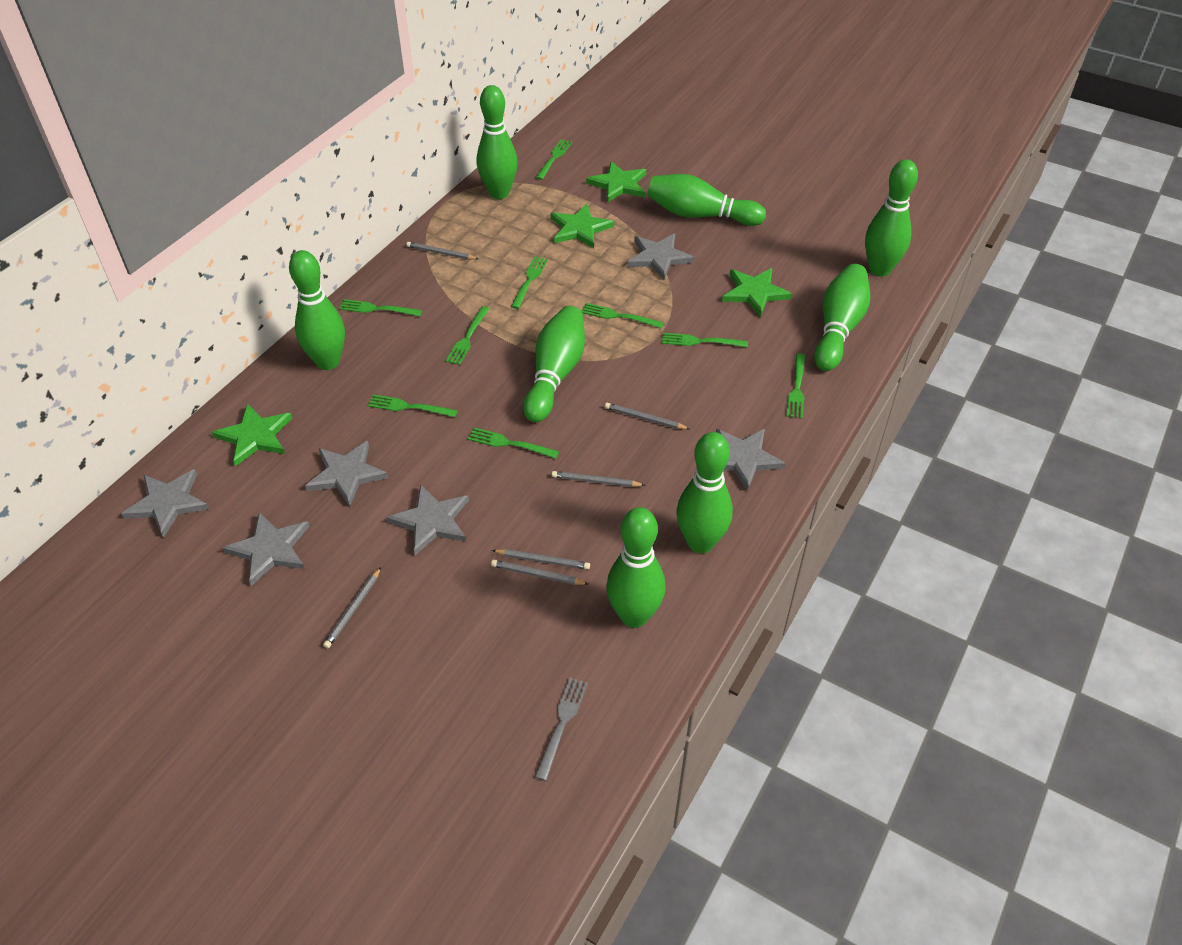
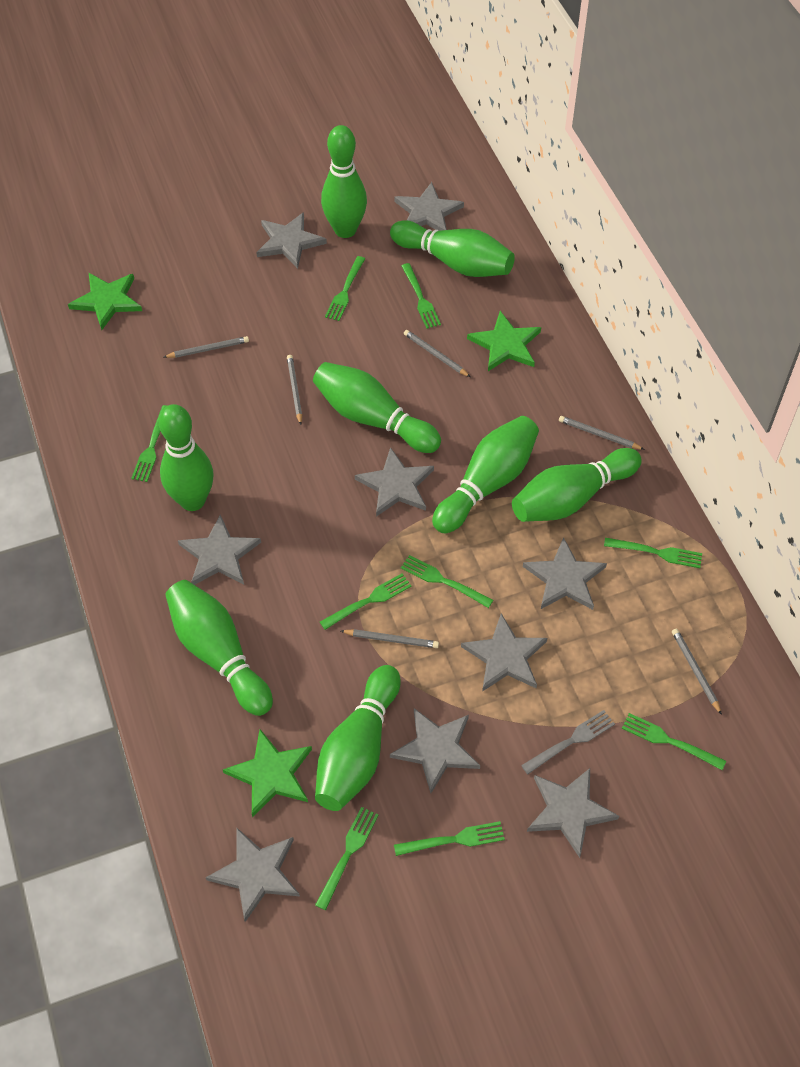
green star: 4 -> 3
grey star: 6 -> 9

